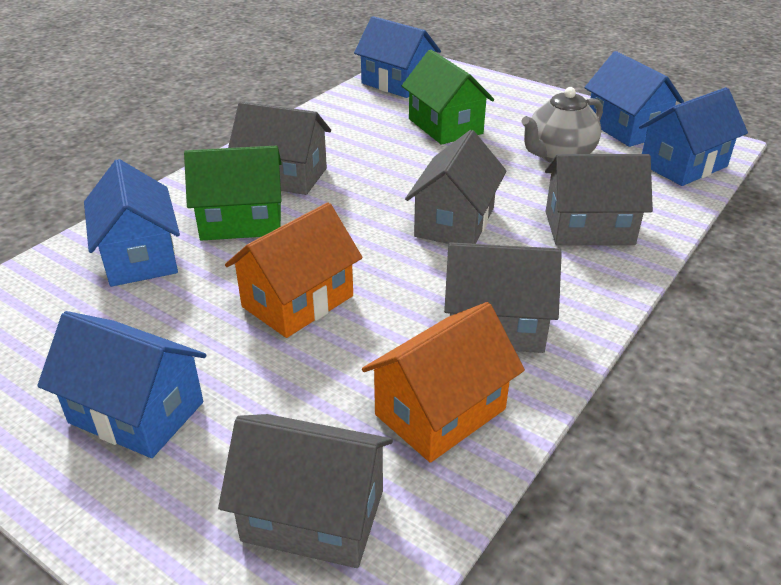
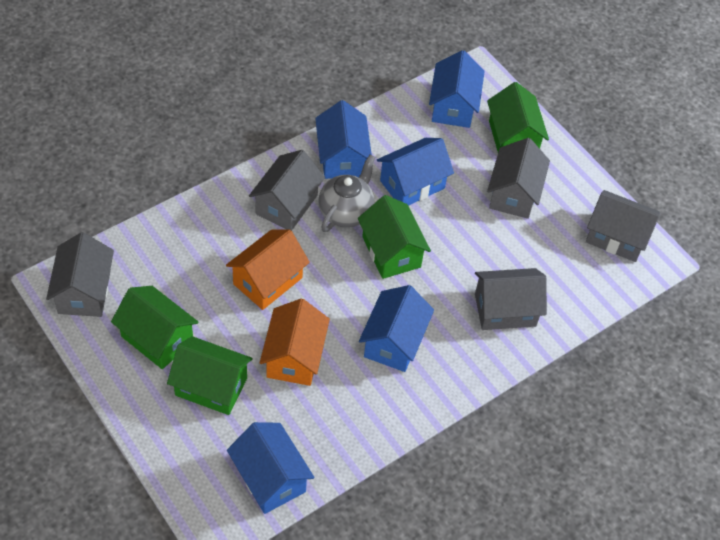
green house: 2 -> 4

